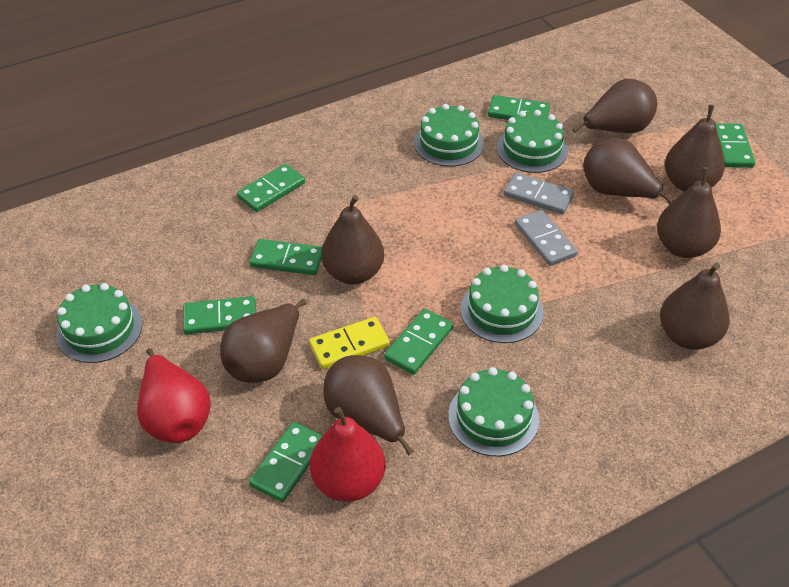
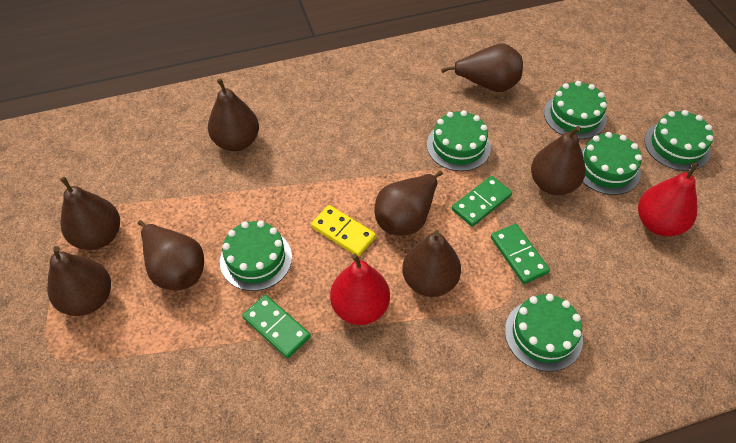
green cake: 5 -> 6
green domino: 7 -> 3
grey domino: 2 -> 0

